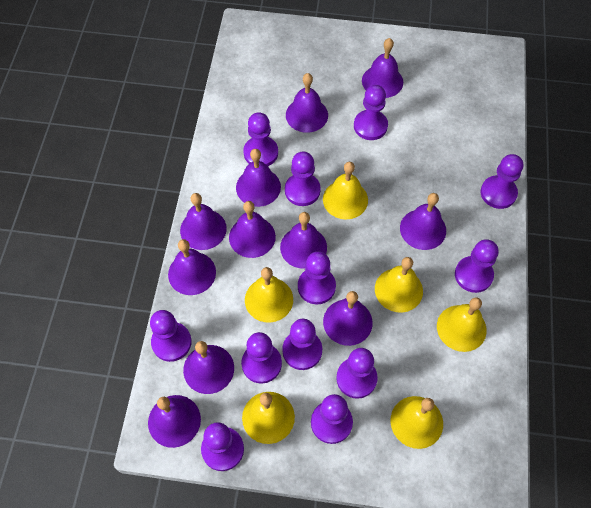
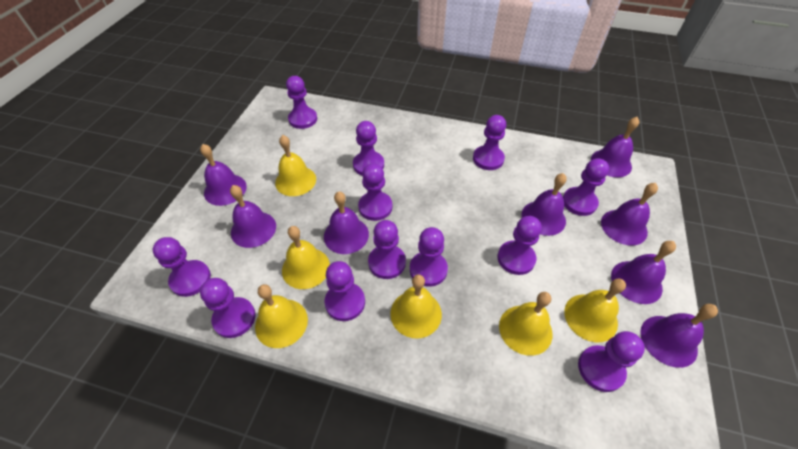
purple bell: 11 -> 8

